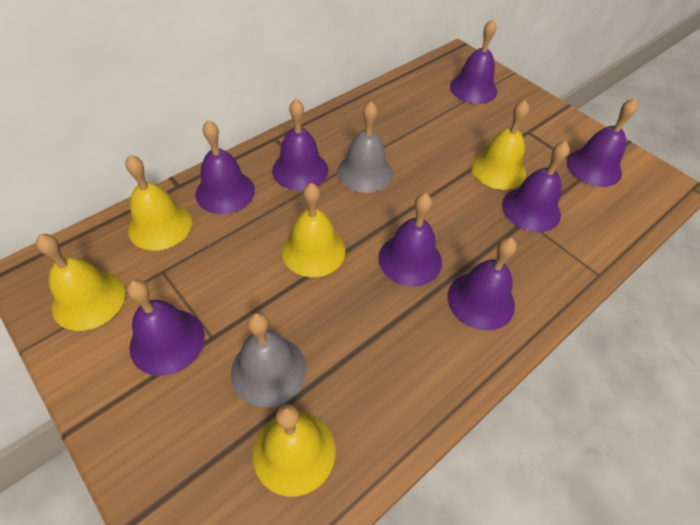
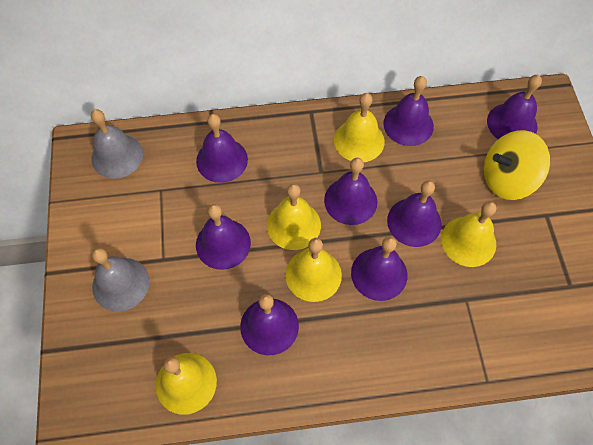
yellow spinning top: 0 -> 1

